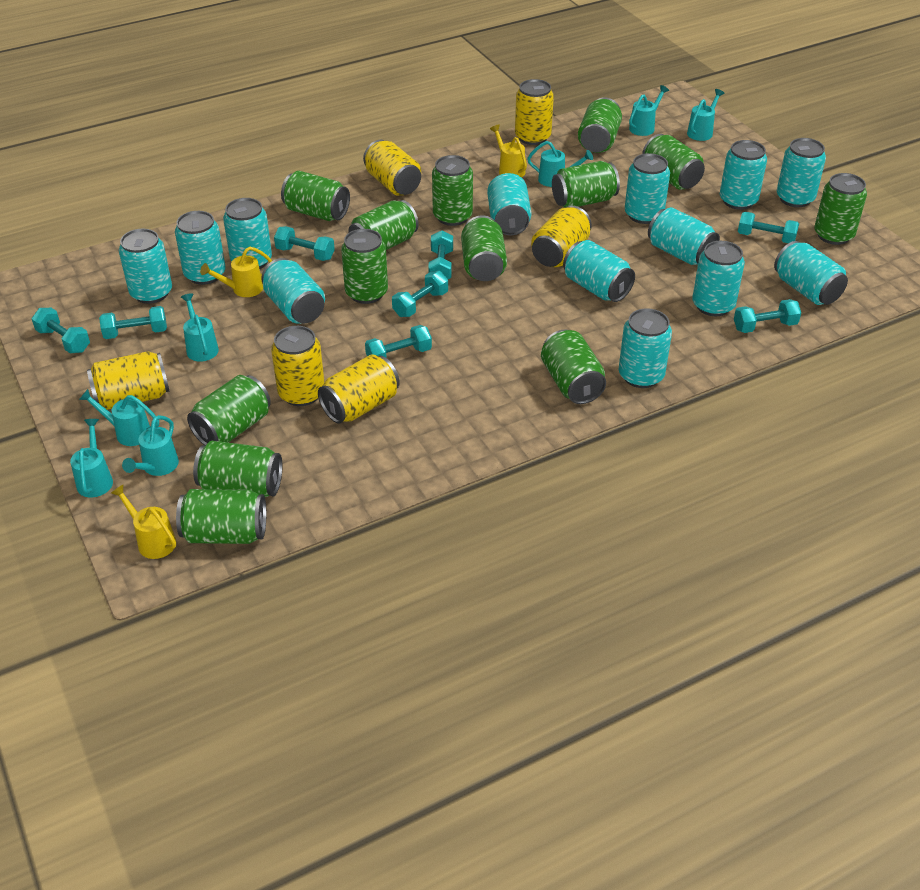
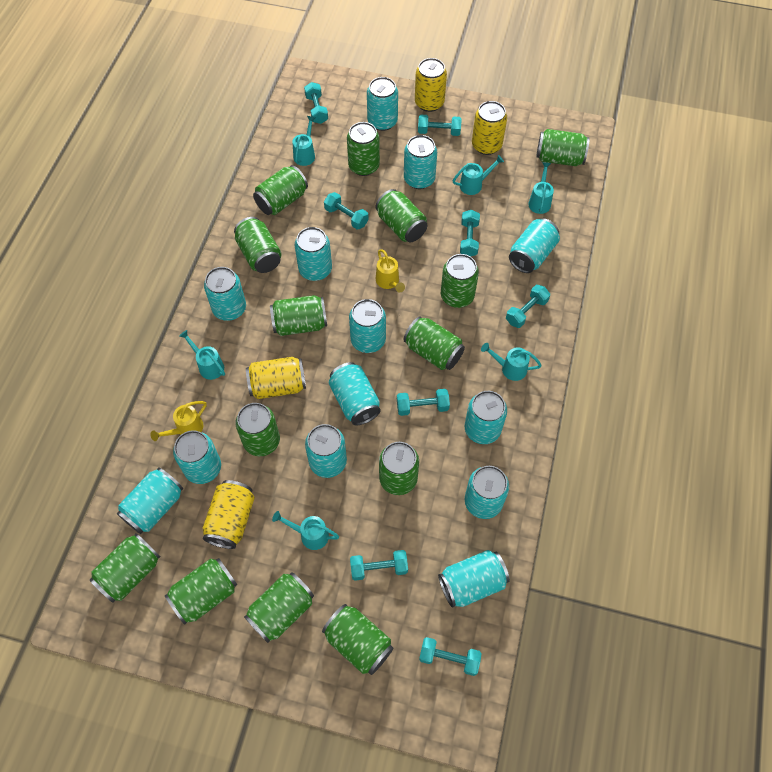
green can: 13 -> 14
turquoise watering can: 7 -> 6
yellow can: 6 -> 4
yellow watering can: 3 -> 2

